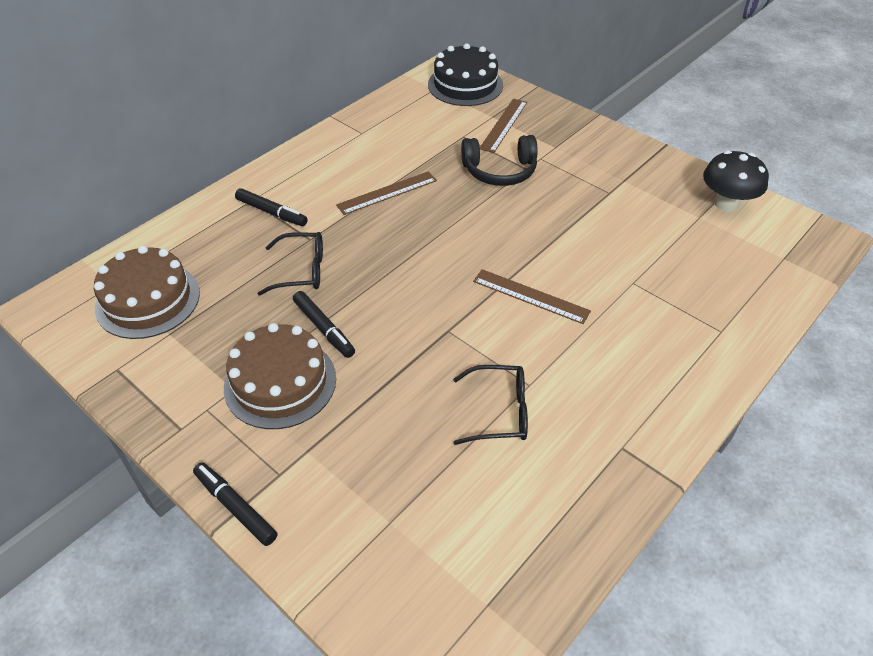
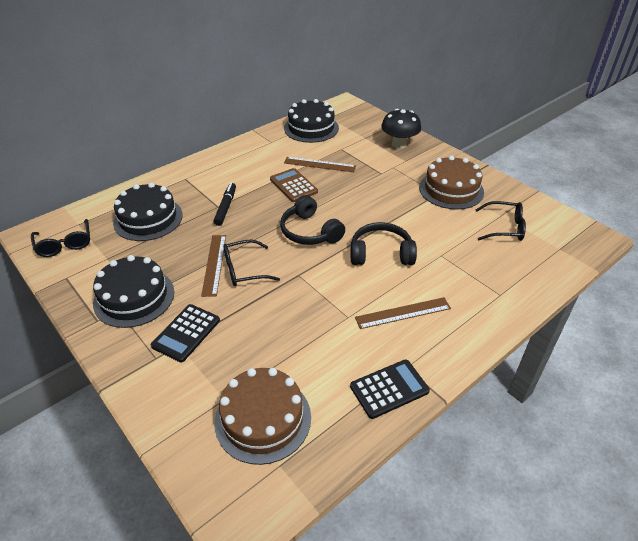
black cake: 1 -> 3
black calculator: 0 -> 2
black glasses: 2 -> 3
black headphones: 1 -> 2
black marker: 3 -> 1
brown calculator: 0 -> 1

